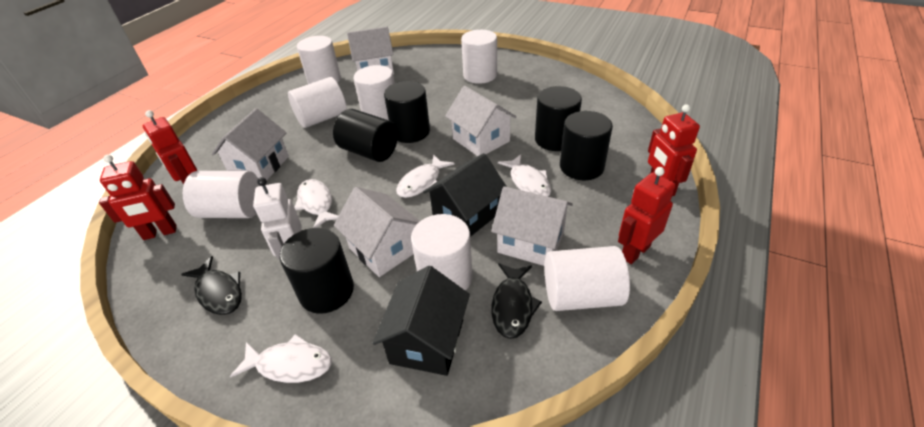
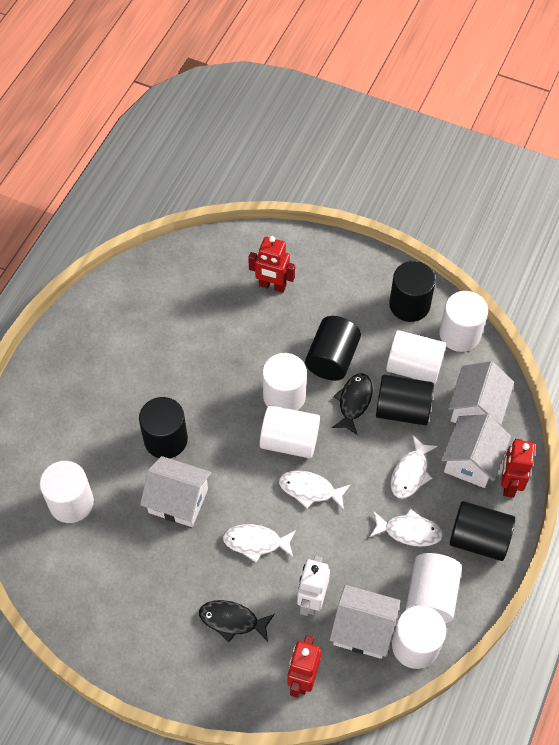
black house: 2 -> 0
red robot: 4 -> 3
white house: 5 -> 4

